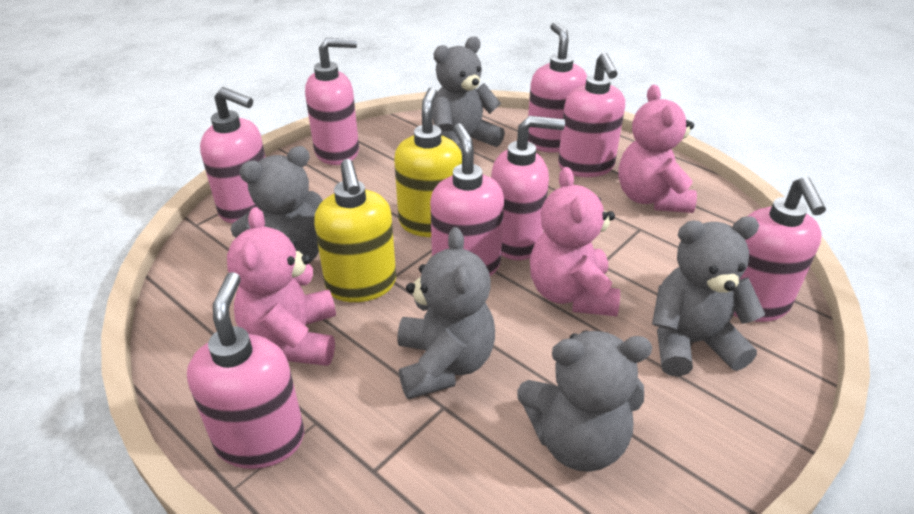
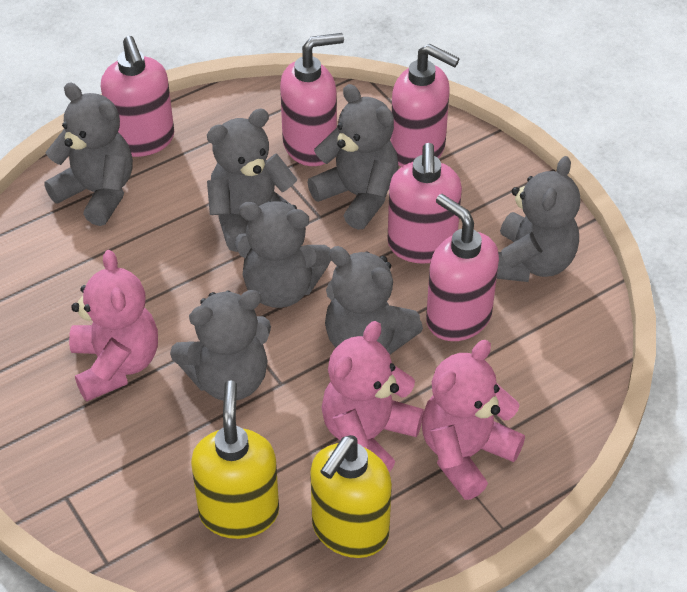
grey teddy bear: 5 -> 7
pink soap dispenser: 8 -> 5

